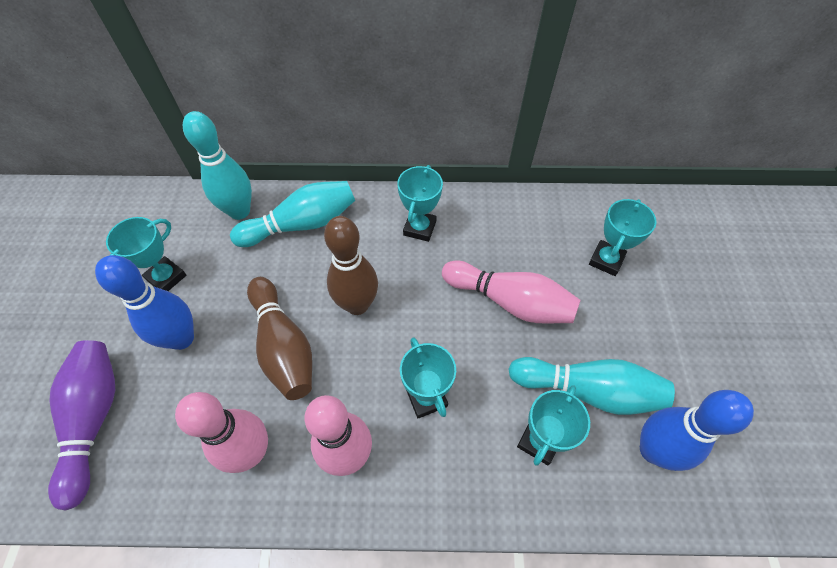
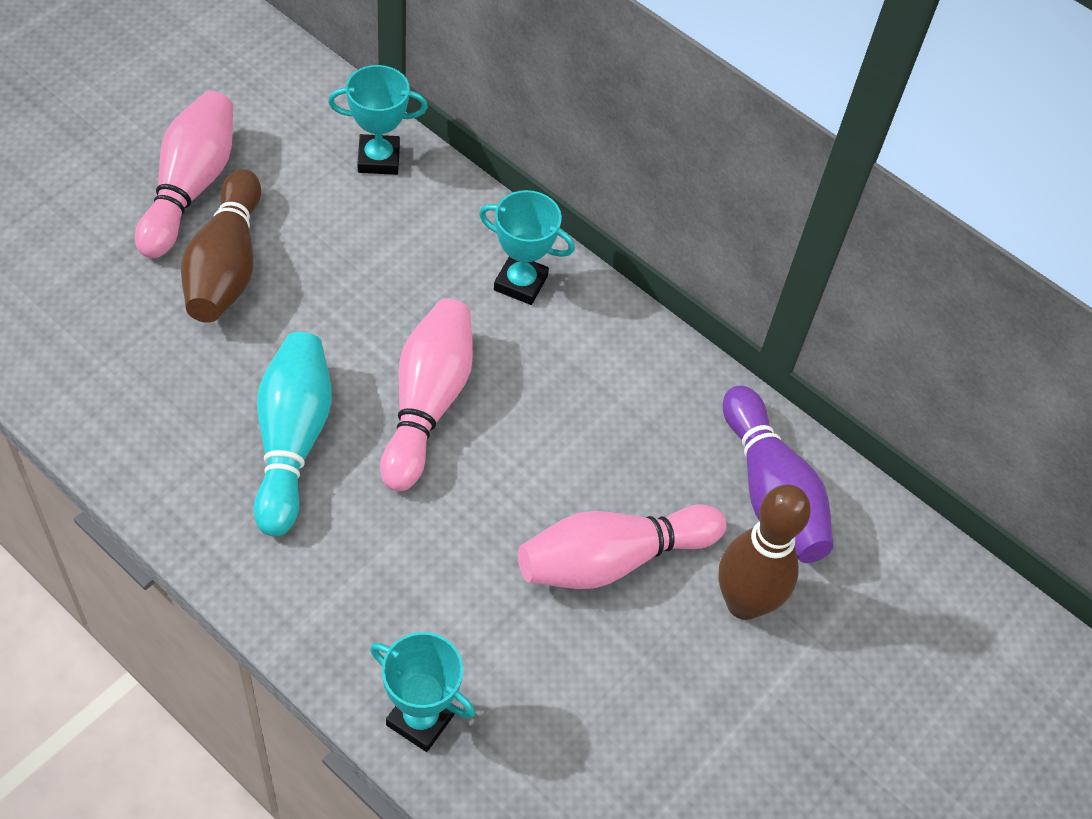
blue bowling pin: 2 -> 0
turquoise bowling pin: 3 -> 1
turquoise trophy: 5 -> 3

